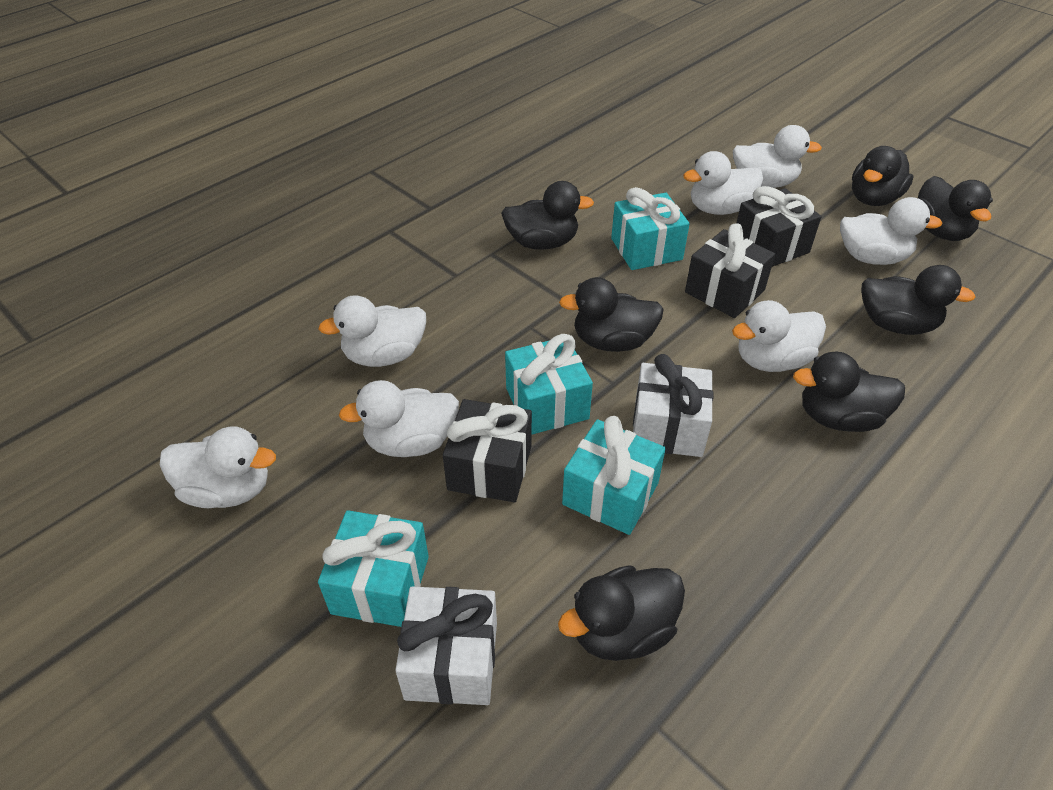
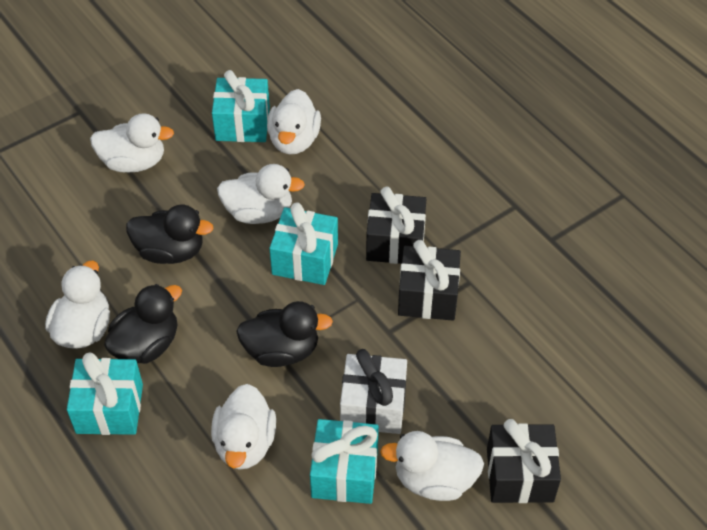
black duck: 7 -> 3
white duck: 7 -> 6
white gift: 2 -> 1

